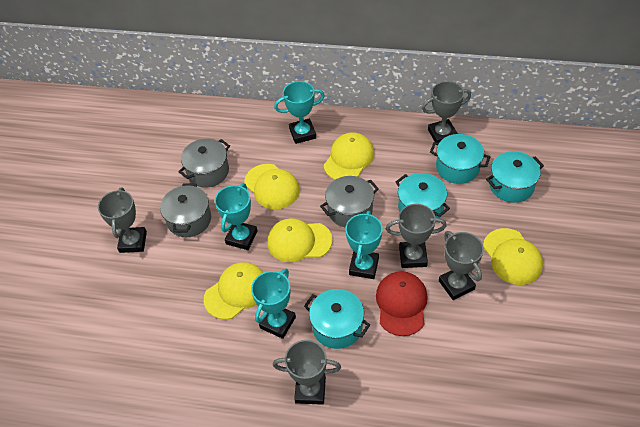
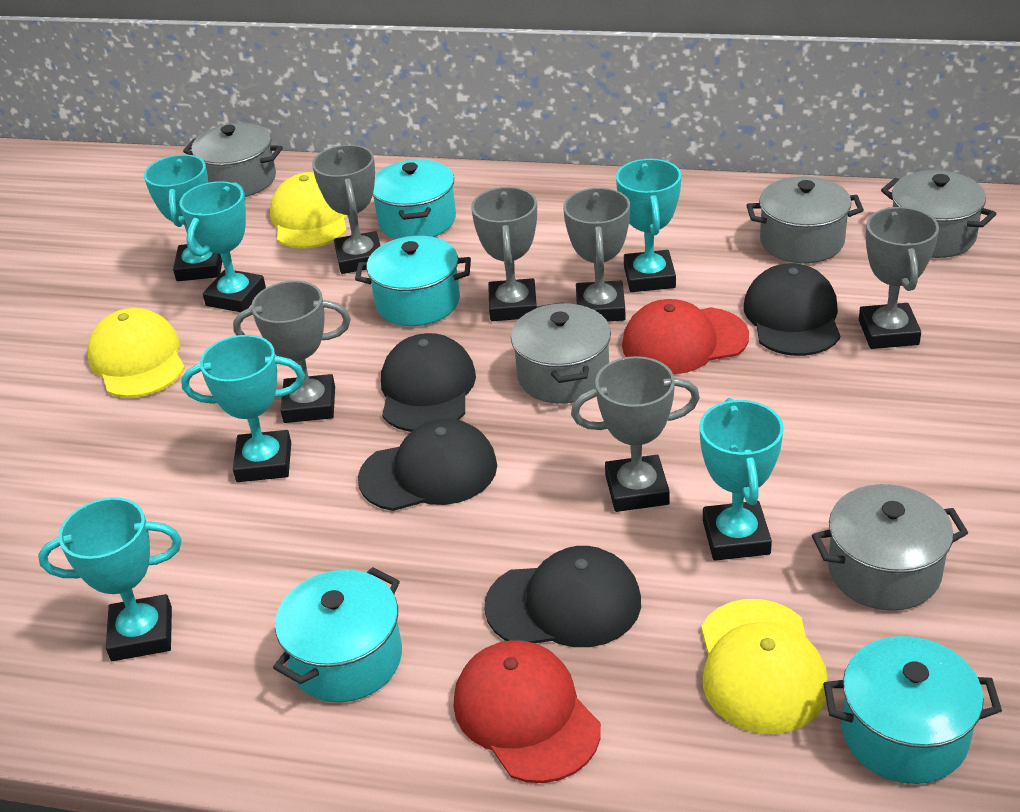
black cap: 0 -> 4
grey pot: 3 -> 5
grey trophy: 5 -> 6
red cap: 1 -> 2
turquoise trophy: 4 -> 6
yellow cap: 5 -> 3

